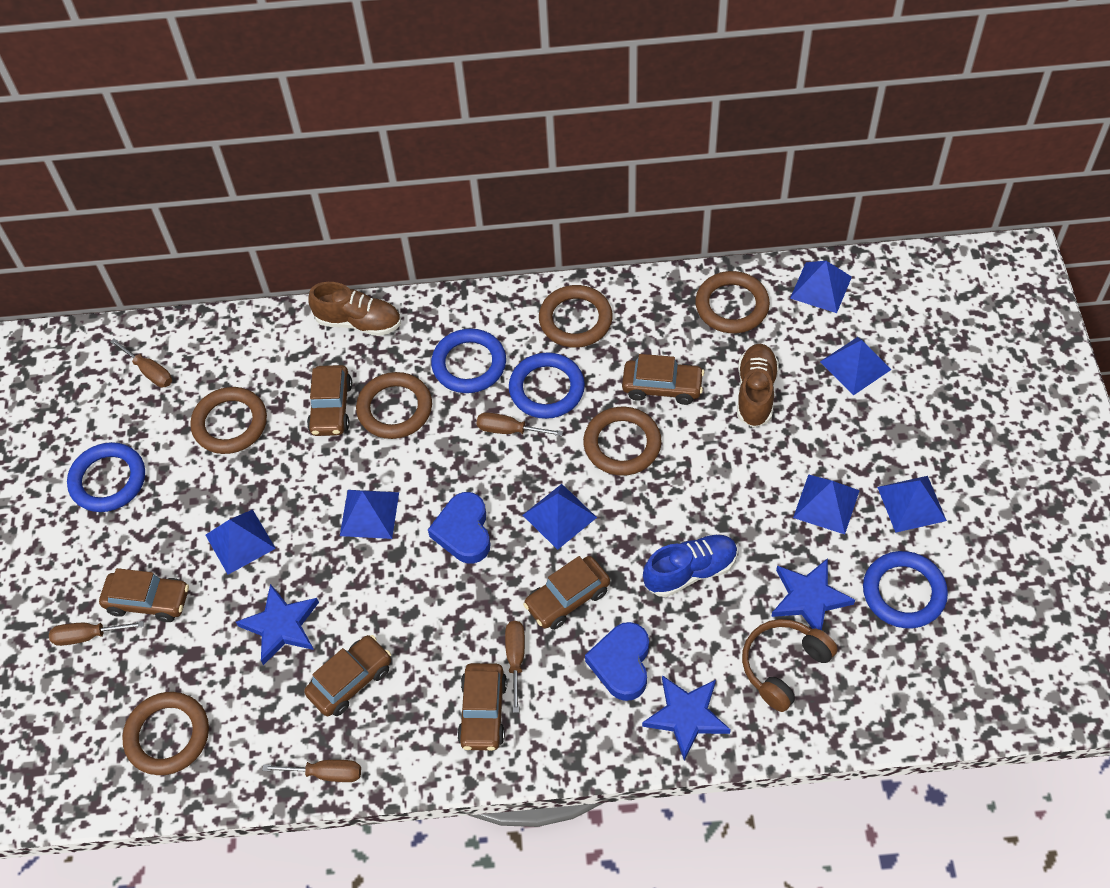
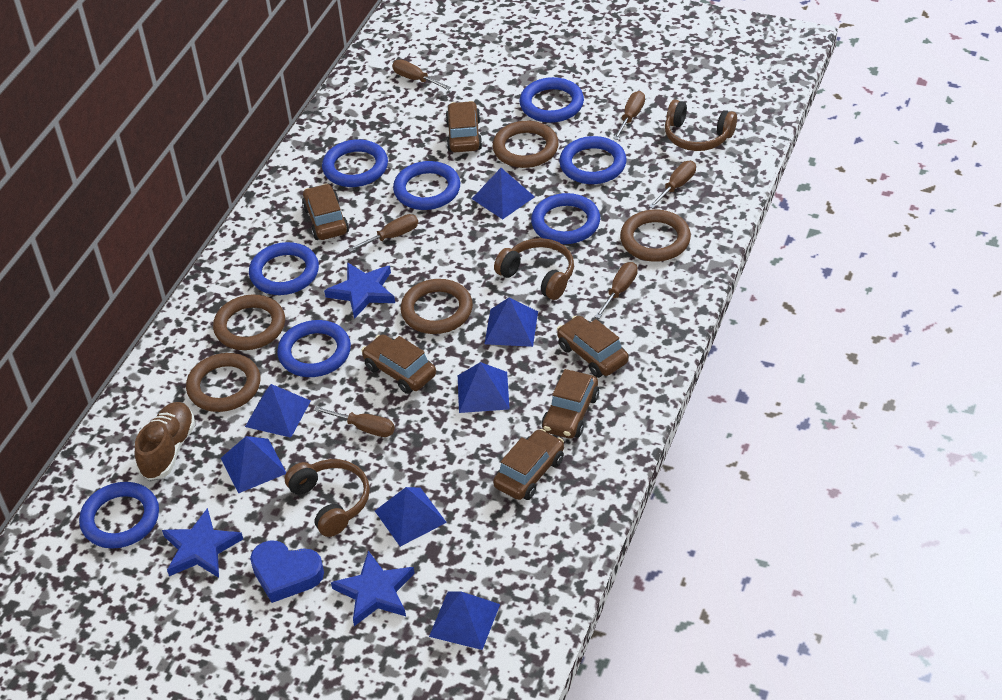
blue heart: 2 -> 1
blue ring: 4 -> 8
blue shoe: 1 -> 0
brown headphones: 1 -> 3
brown ring: 6 -> 5
brown screwdriver: 5 -> 6
brown shoe: 2 -> 1

